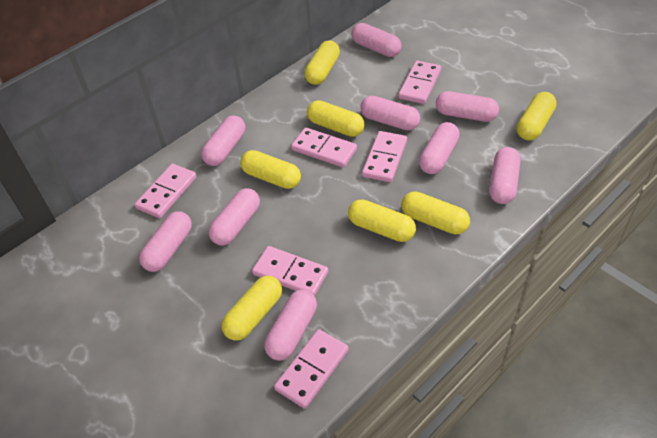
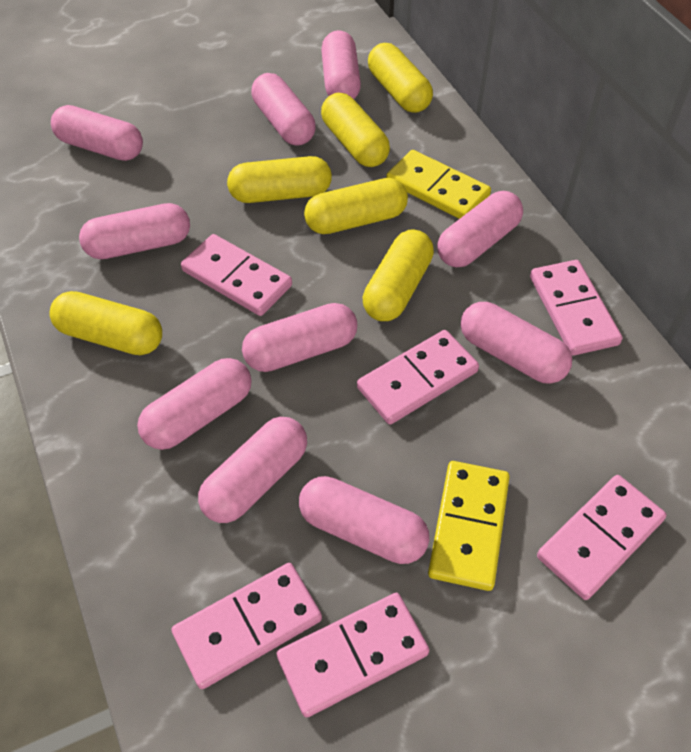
pink capsule: 9 -> 10
yellow capsule: 7 -> 6
yellow domino: 0 -> 2

